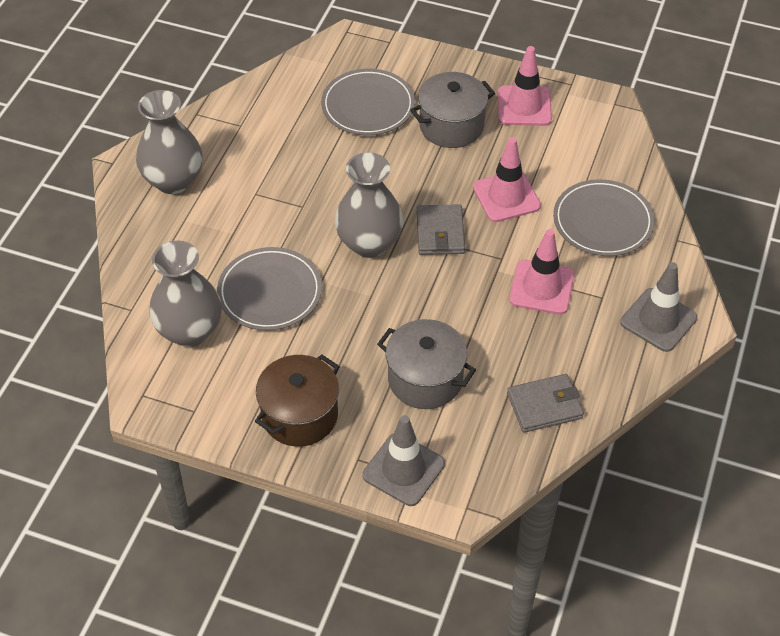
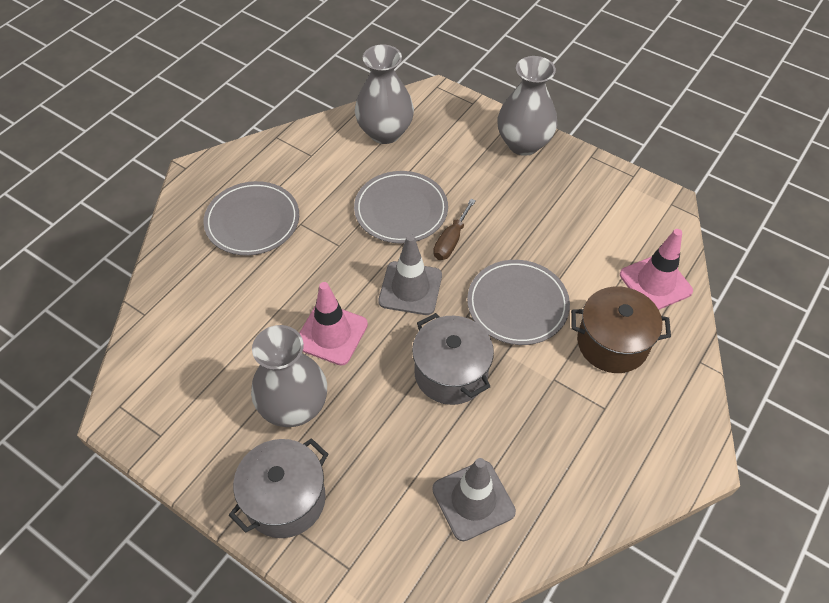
brown screwdriver: 0 -> 1
grey wallet: 2 -> 0
pink traffic cone: 3 -> 2

